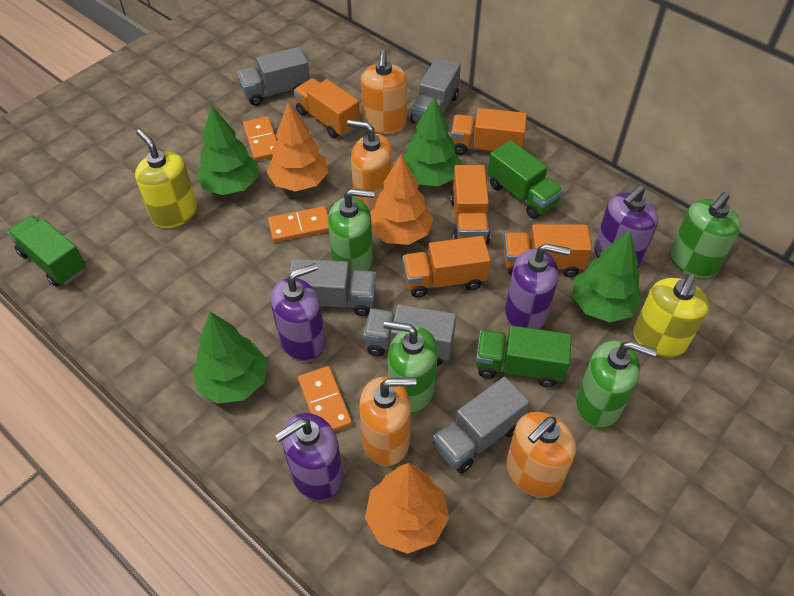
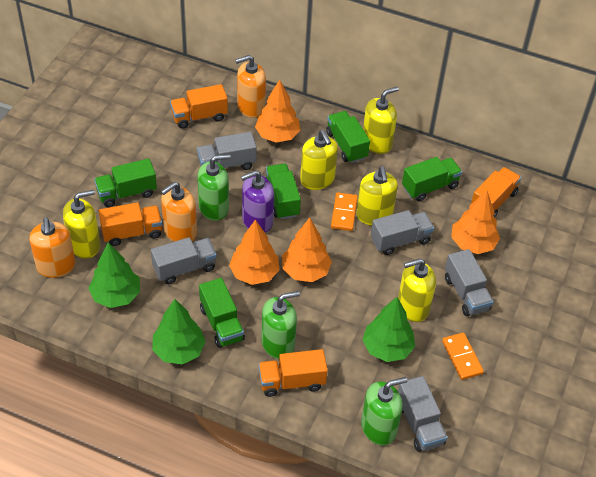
green soap dispenser: 4 -> 3
green tree: 4 -> 3
green truck: 3 -> 5
orange domino: 3 -> 2
orange soap dispenser: 4 -> 3
orange tree: 3 -> 4
orange truck: 5 -> 4
purple soap dispenser: 4 -> 1
yellow soap dispenser: 2 -> 5

